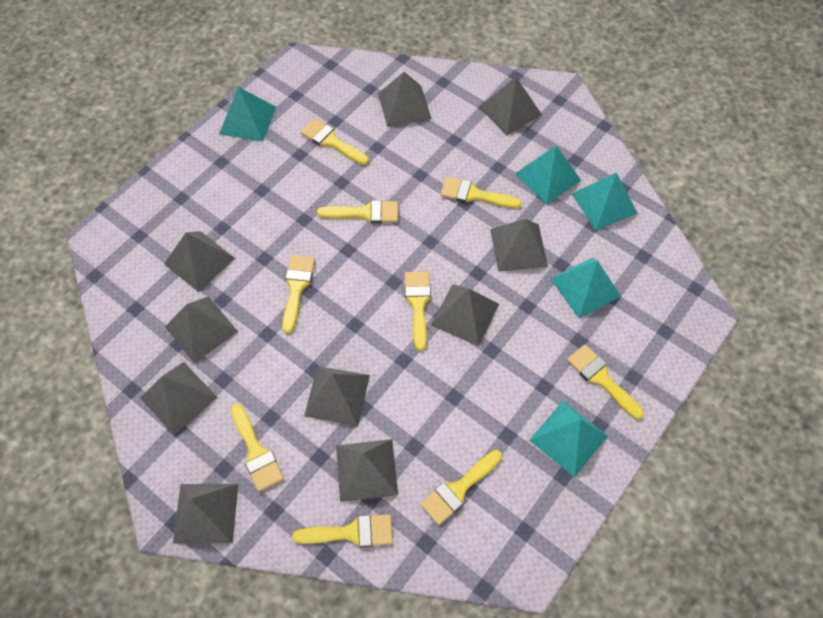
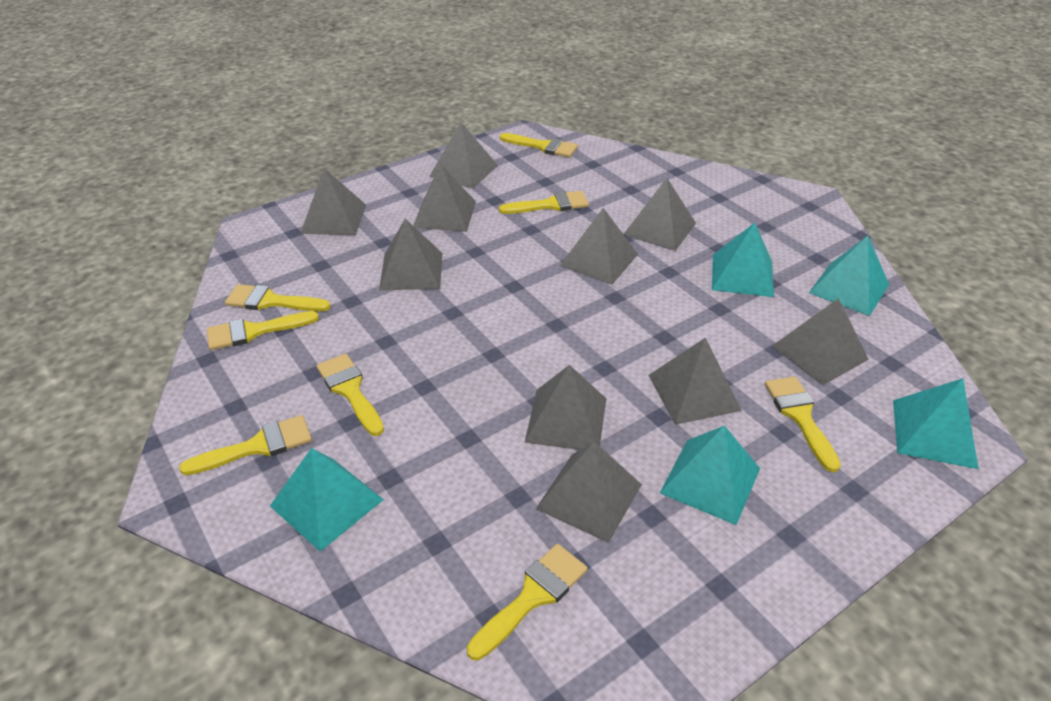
yellow brush: 9 -> 8

